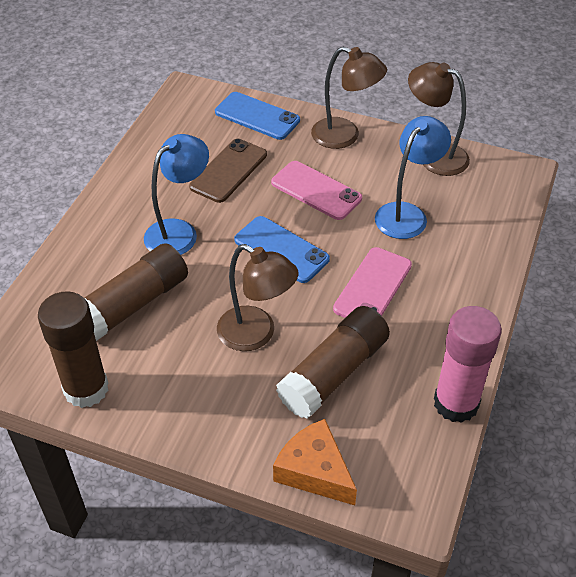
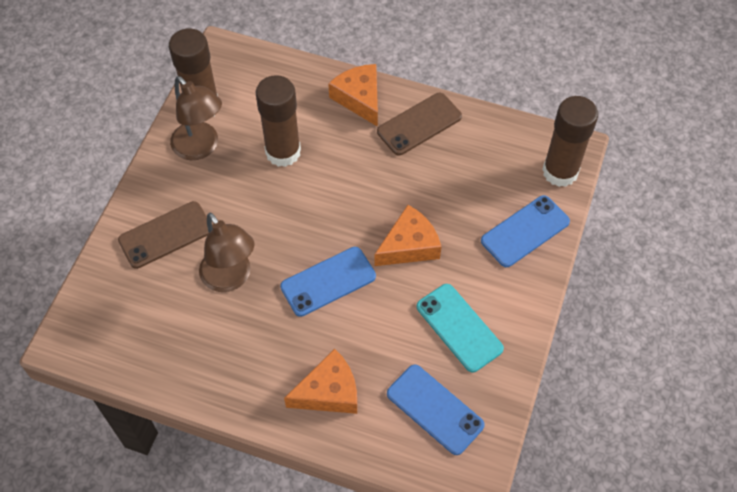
blue lamp: 2 -> 0
blue phone: 2 -> 3
brown lamp: 3 -> 2
brown phone: 1 -> 2
orange cheese: 1 -> 3
pink glue stick: 1 -> 0
pink phone: 2 -> 0
turquoise phone: 0 -> 1

